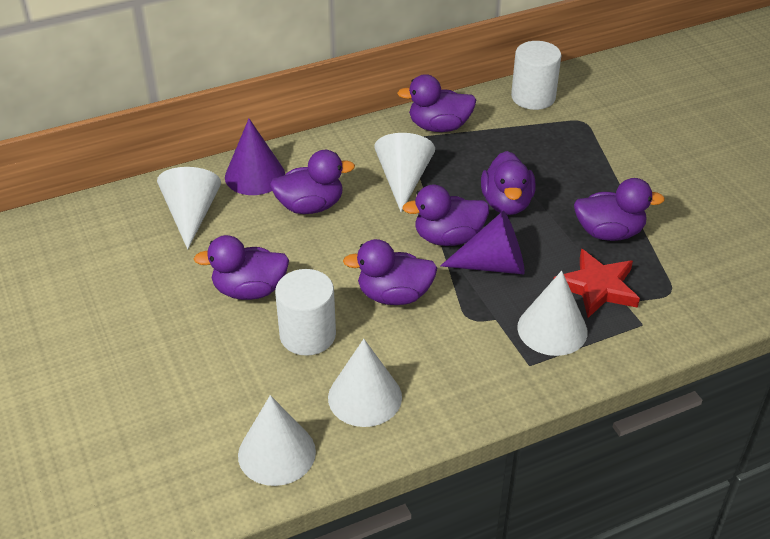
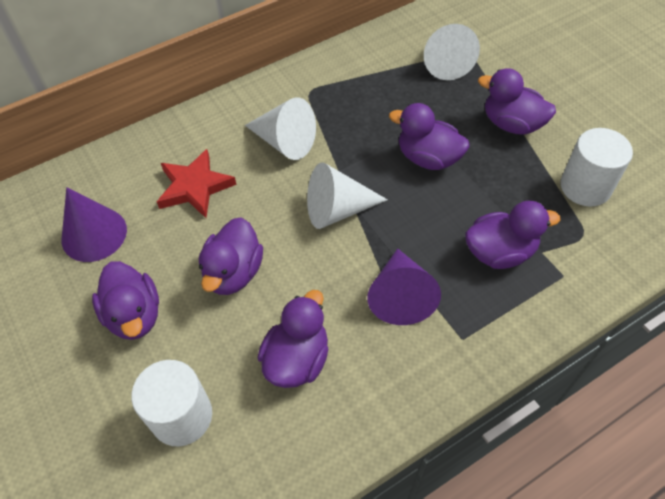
purple duck: 7 -> 6
white cone: 5 -> 3

